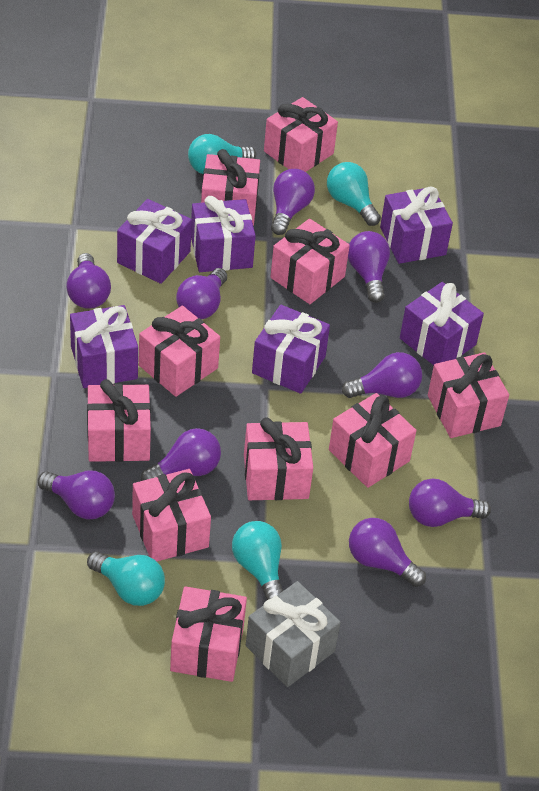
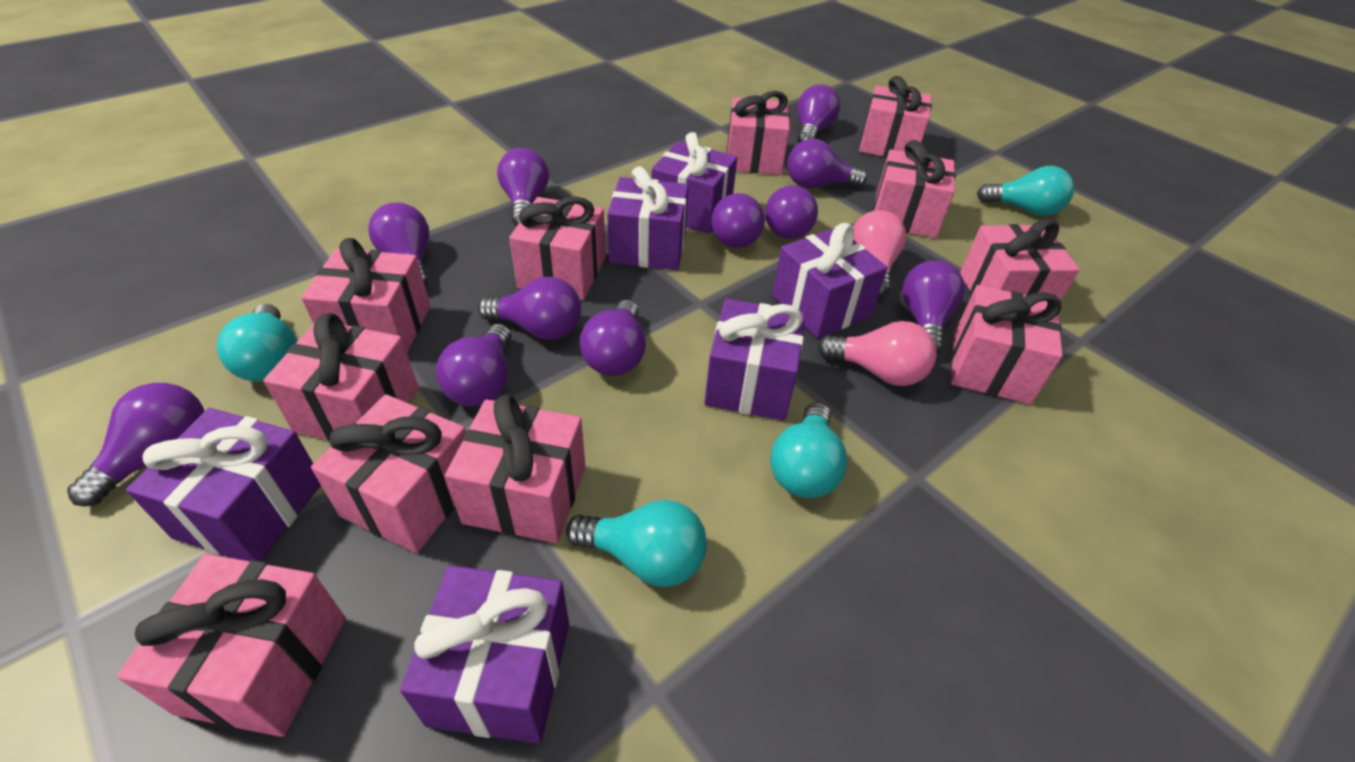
grey gift: 1 -> 0
pink gift: 10 -> 11
pink light bulb: 0 -> 2
purple light bulb: 9 -> 11

